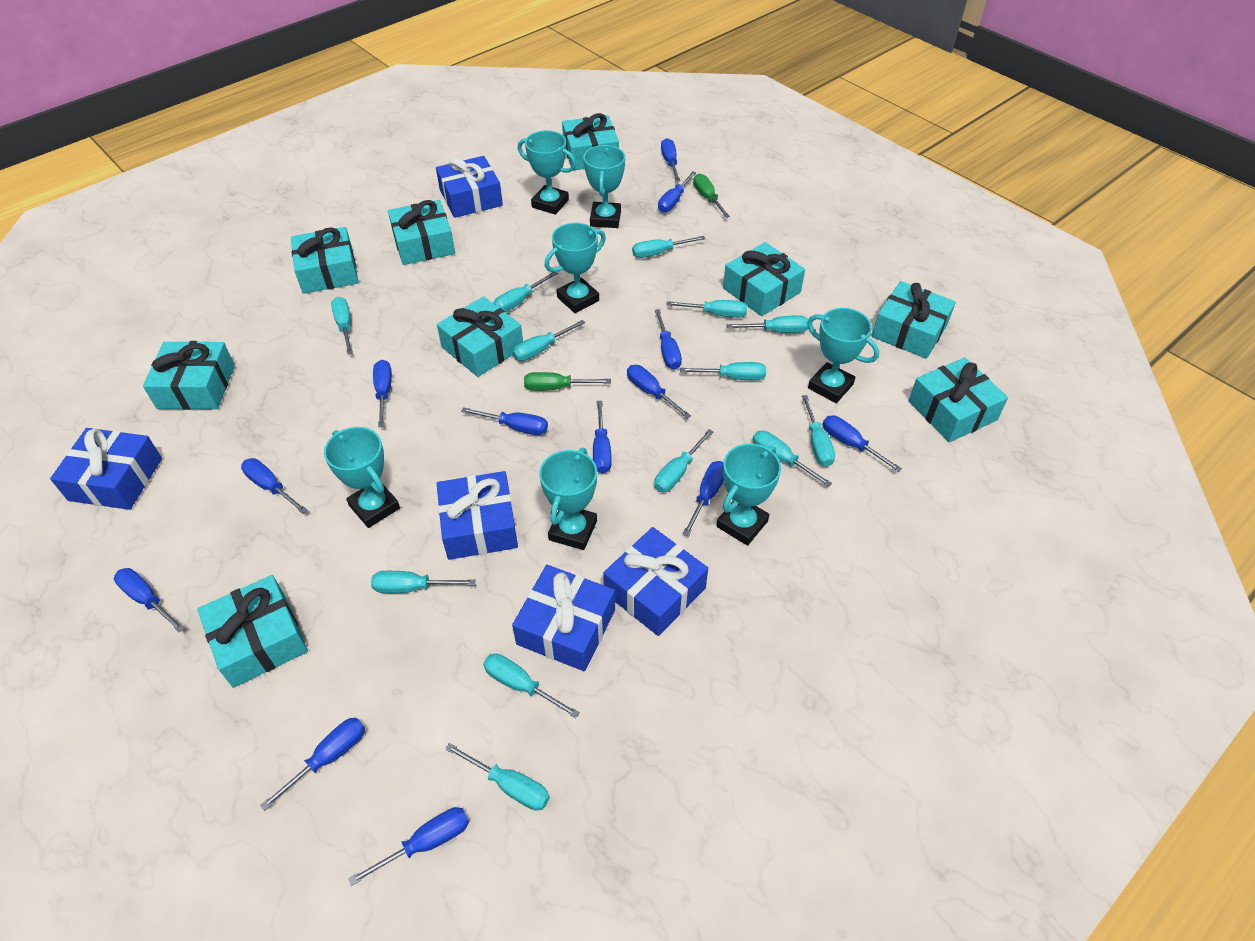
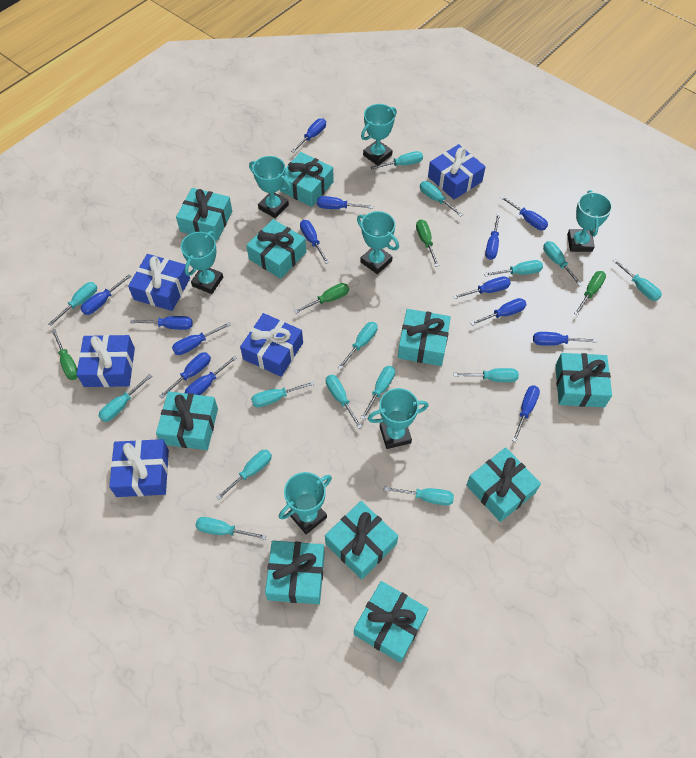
blue screwdriver: 13 -> 14
green screwdriver: 2 -> 4
turquoise gift: 9 -> 10
turquoise screwdriver: 13 -> 15

